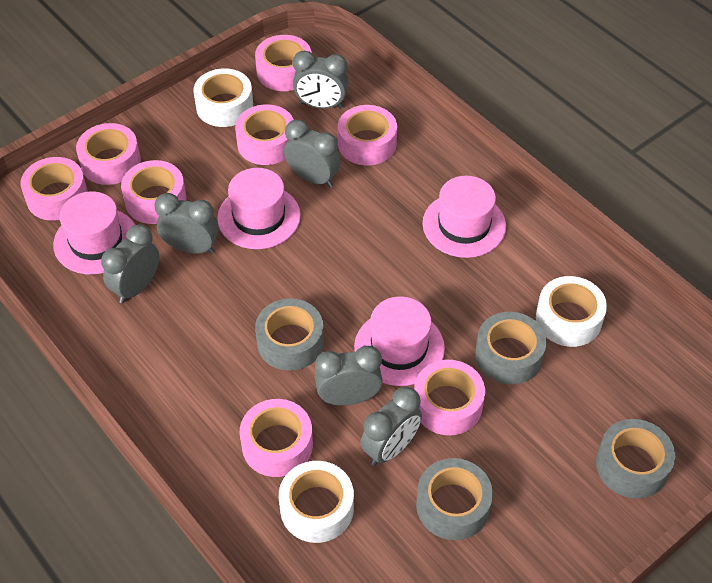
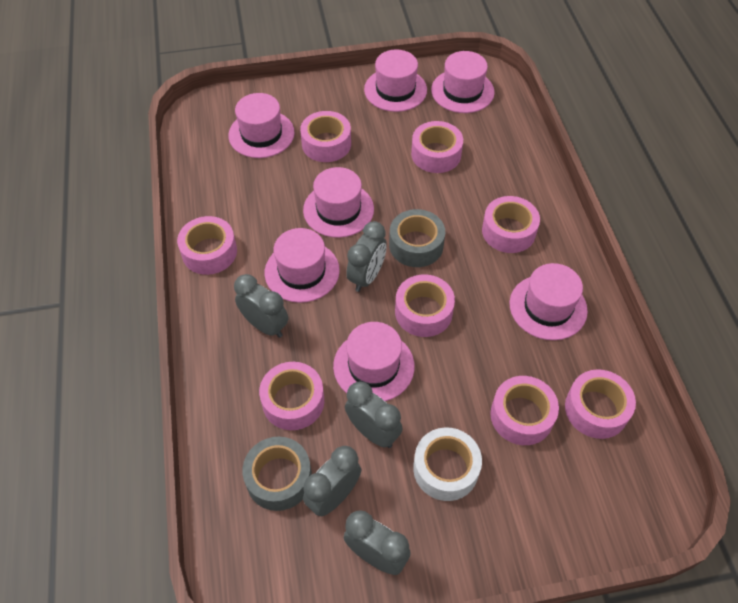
grey clock: 6 -> 5
grey tape: 4 -> 2
pink hat: 4 -> 7
white tape: 3 -> 1

